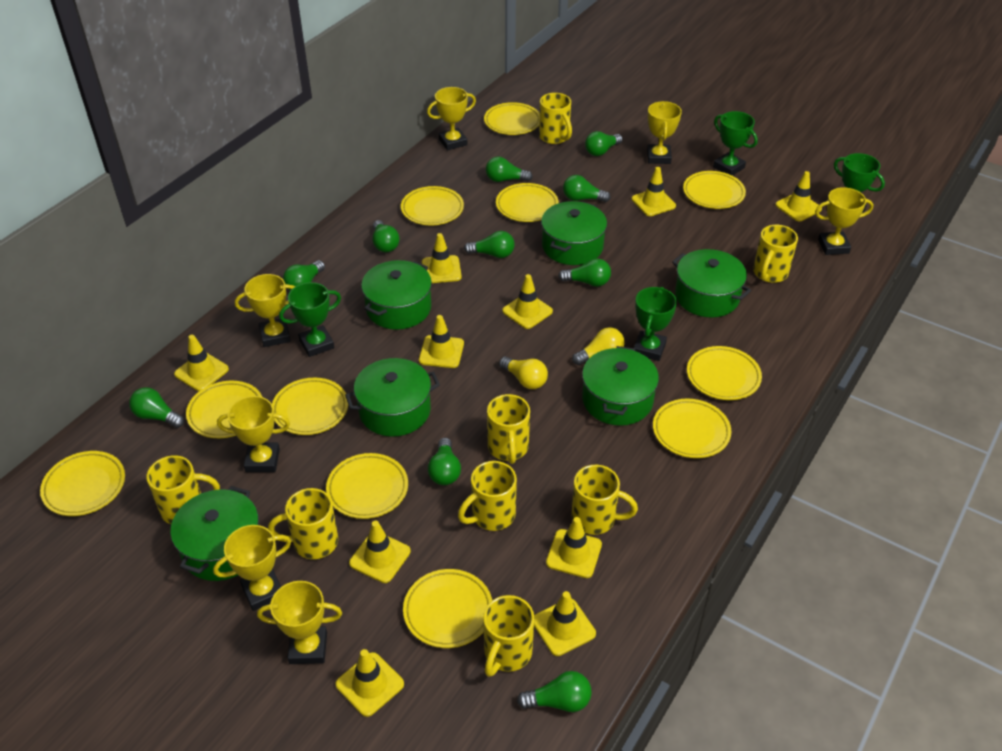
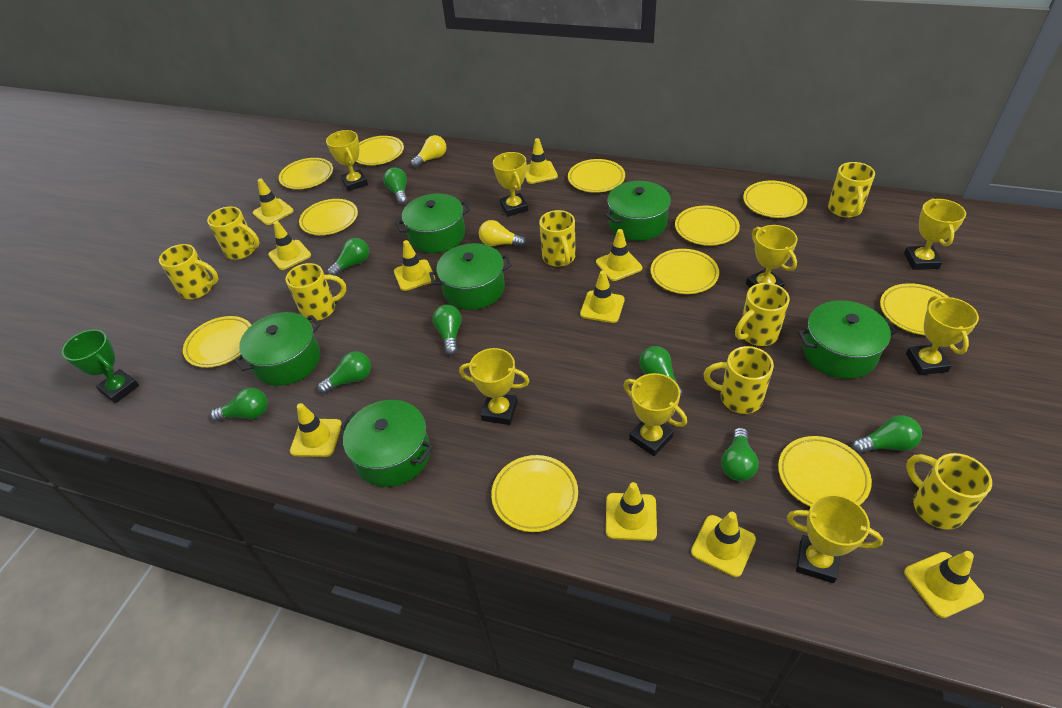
green light bulb: 10 -> 8
green trophy: 4 -> 1
yellow trophy: 7 -> 8

